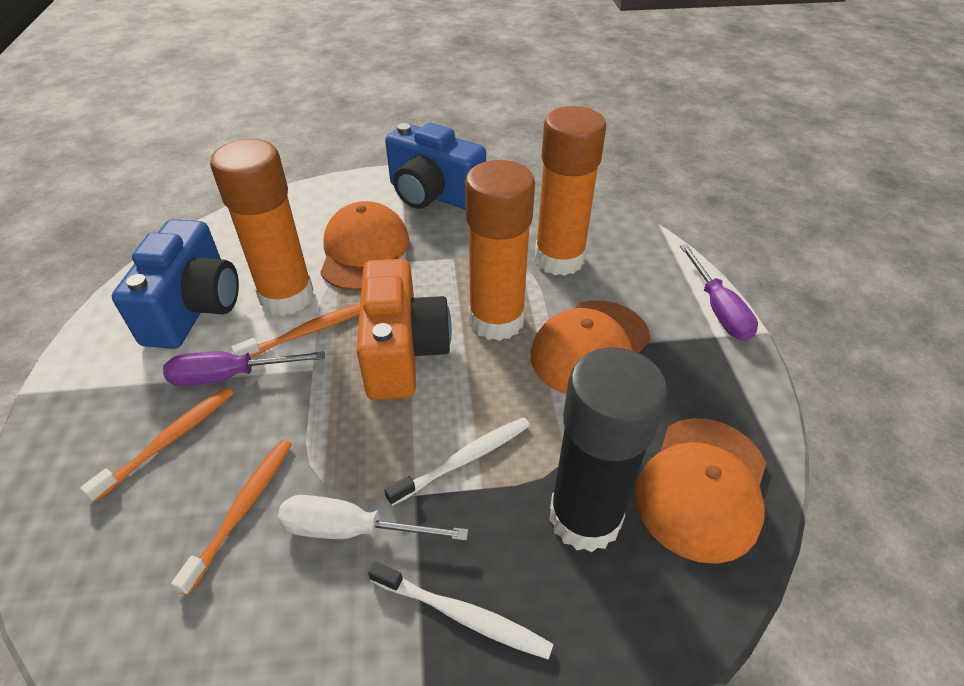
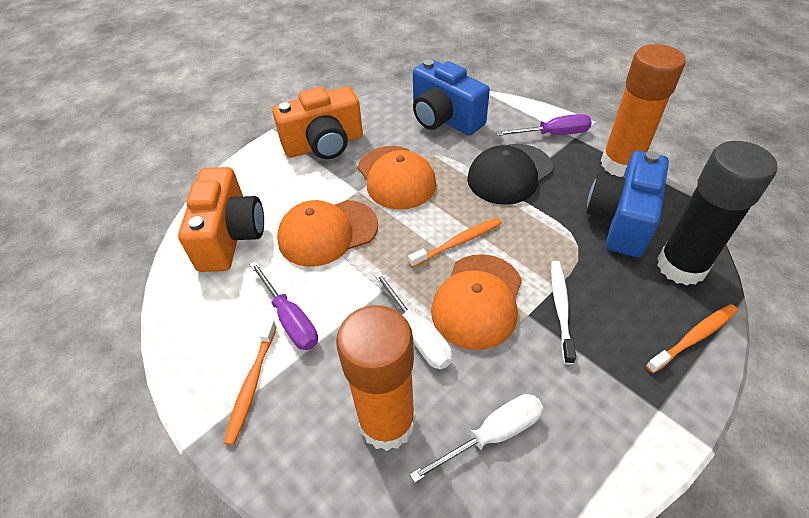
black cap: 0 -> 1
orange camera: 1 -> 2
orange glue stick: 3 -> 2
white screwdriver: 1 -> 2
white toothbrush: 2 -> 1

